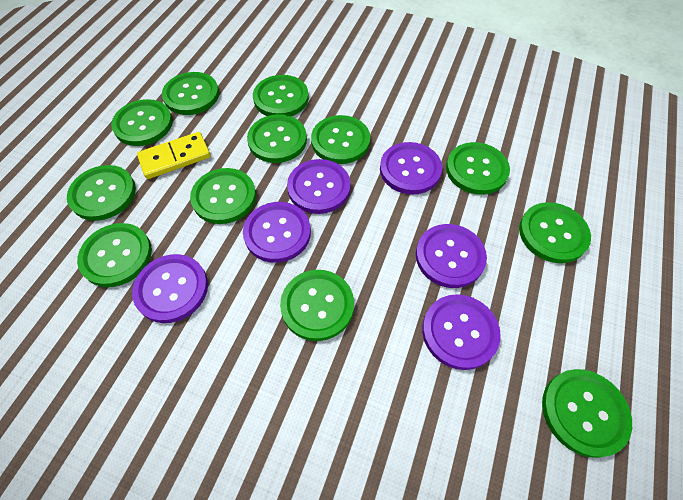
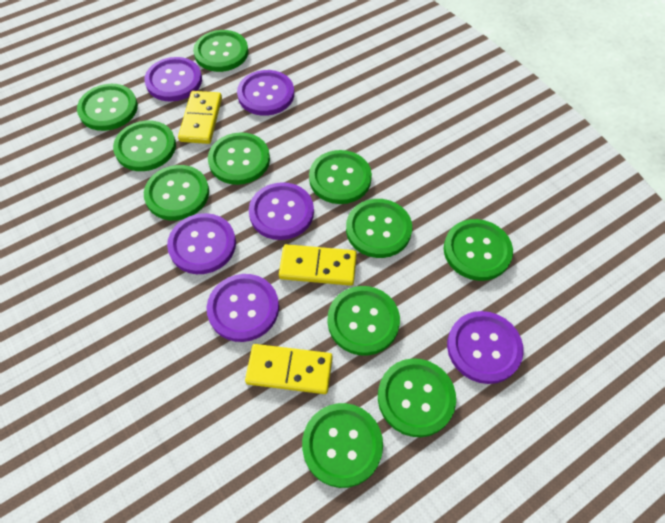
green button: 12 -> 11
yellow domino: 1 -> 3

